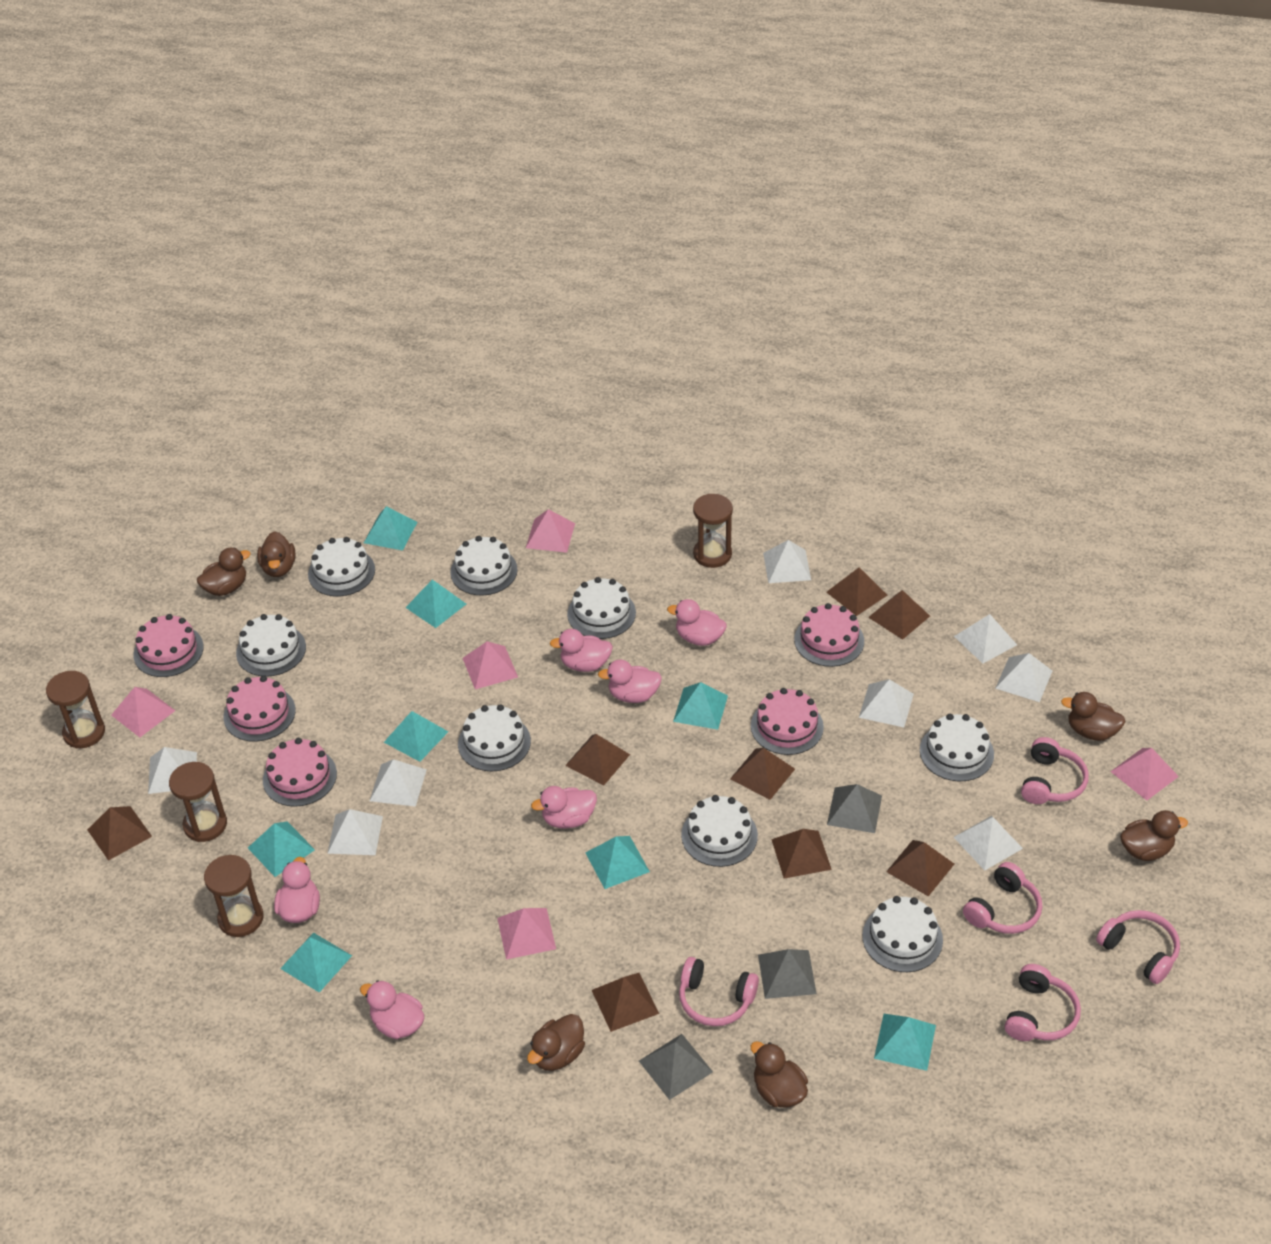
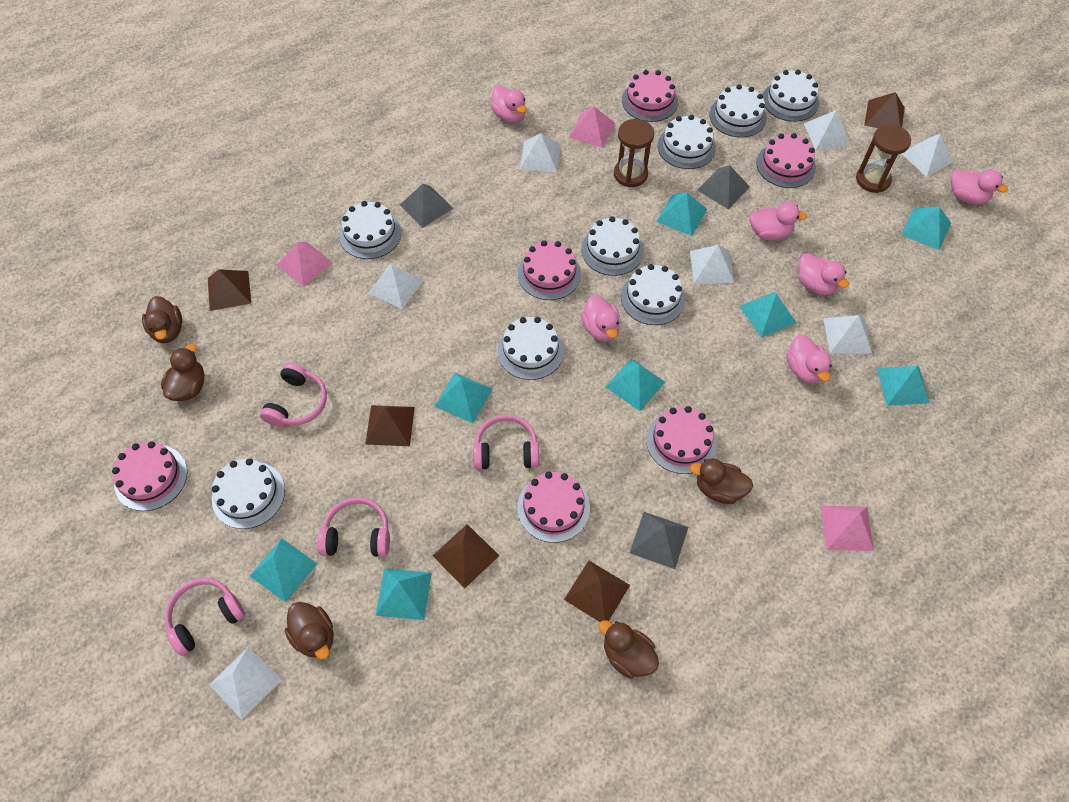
brown duck: 6 -> 5
brown hourglass: 4 -> 2
brown pyramid: 8 -> 5
pink cake: 5 -> 6
pink headphones: 5 -> 4
pink pyramid: 5 -> 3
white pyramid: 8 -> 7

